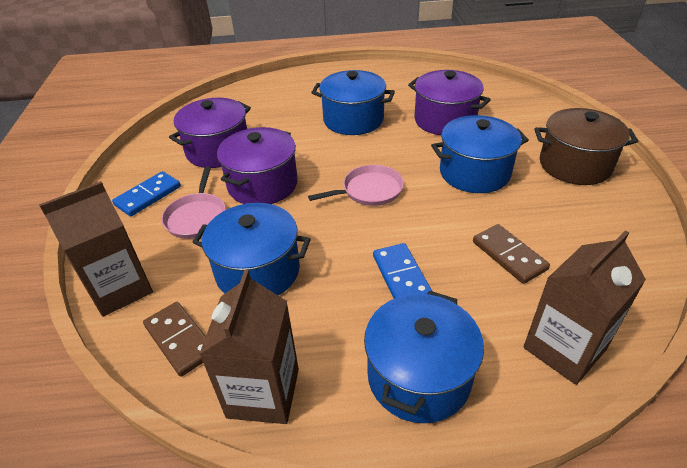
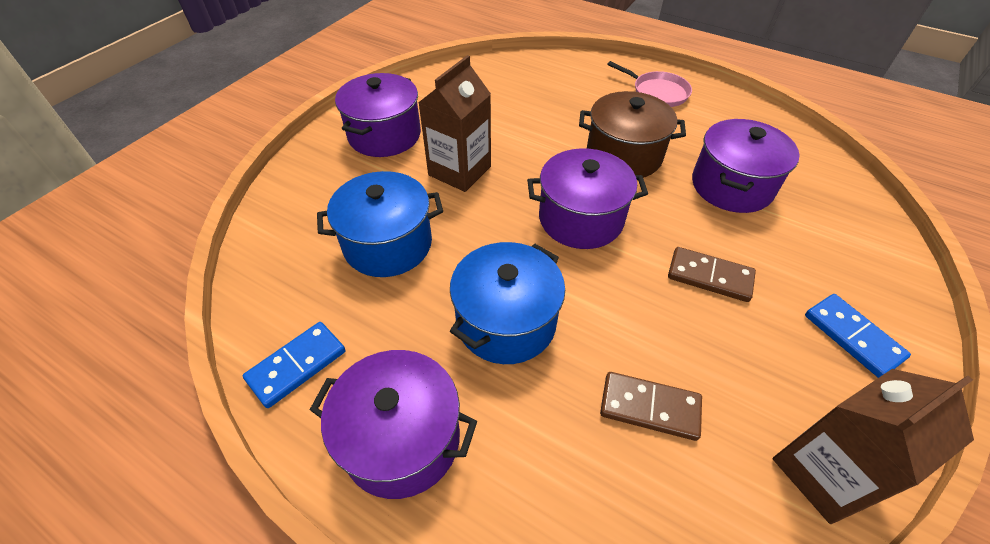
blue pot: 4 -> 2
brown carton: 3 -> 2
pink pan: 2 -> 1
purple pot: 3 -> 4

